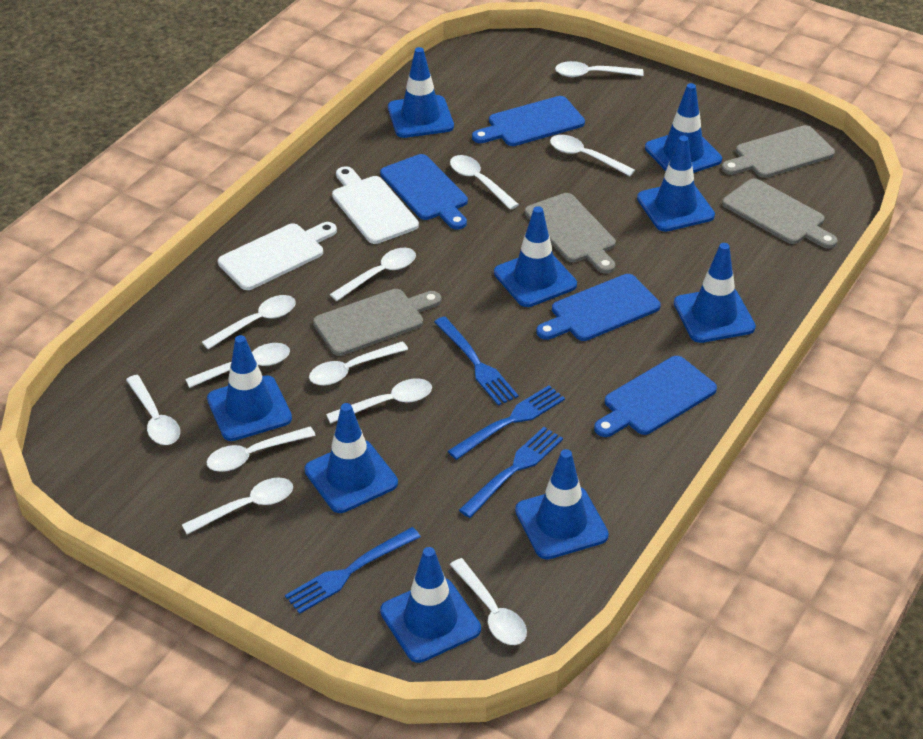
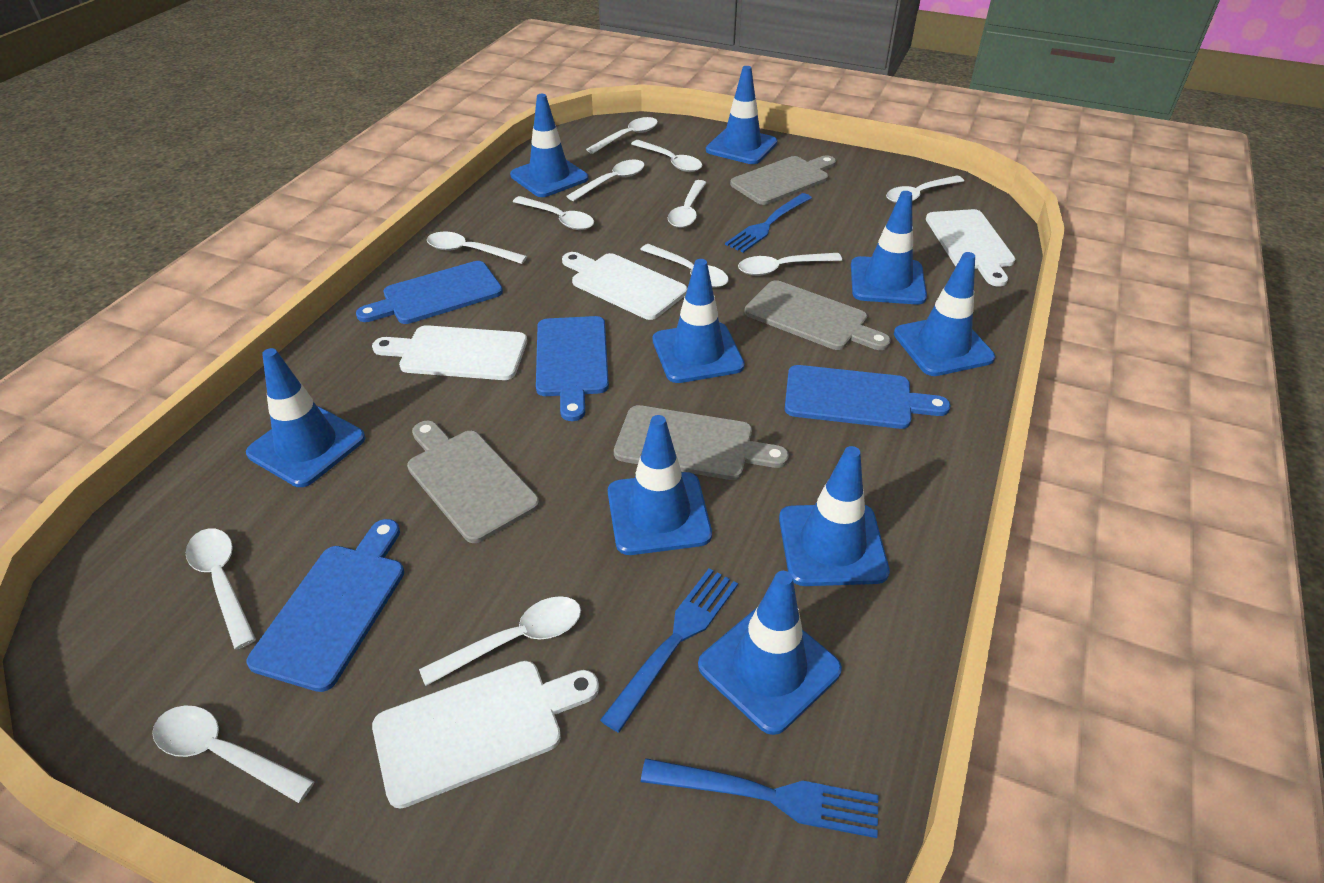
blue fork: 4 -> 3
white cutting board: 2 -> 4

